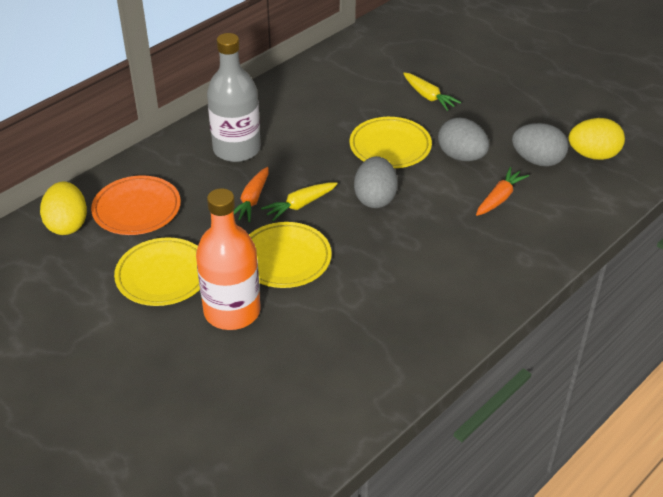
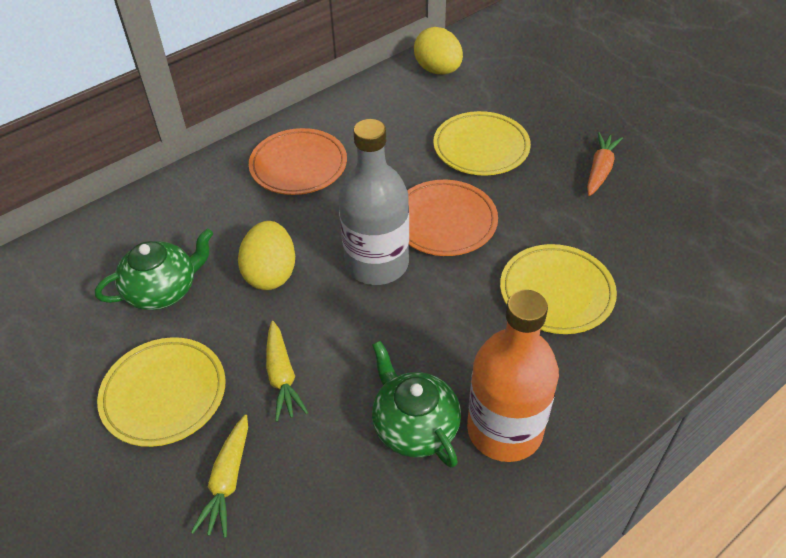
green teapot: 0 -> 2
grey egg: 3 -> 0
orange carrot: 2 -> 1
orange plate: 1 -> 2

